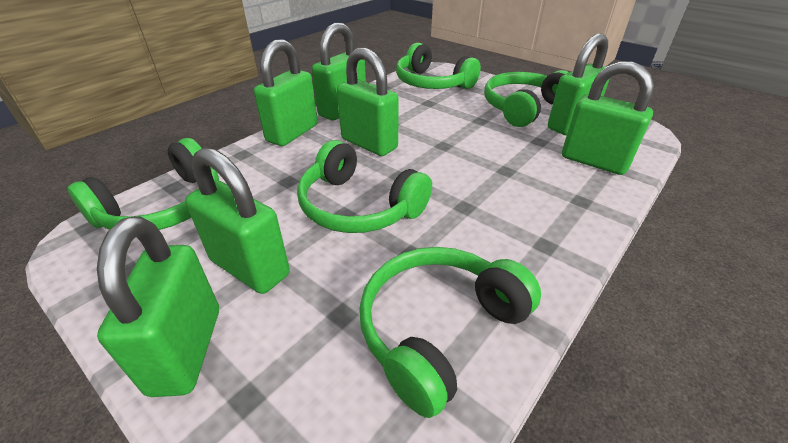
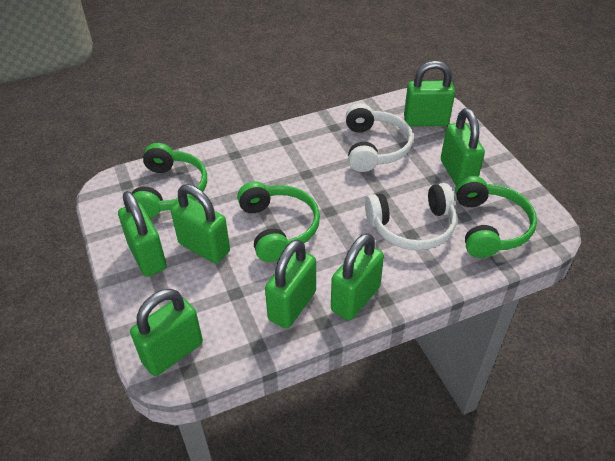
green headphones: 5 -> 3
white headphones: 0 -> 2

